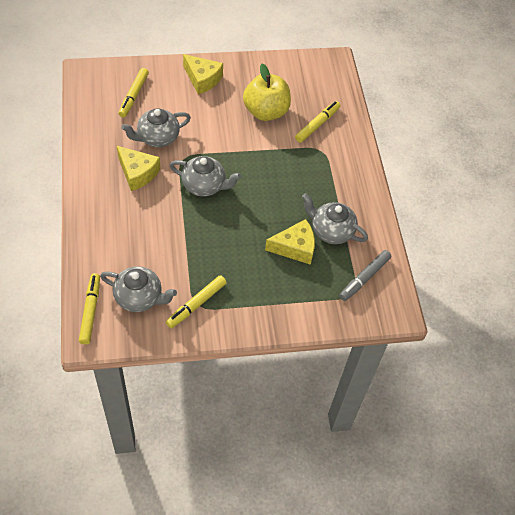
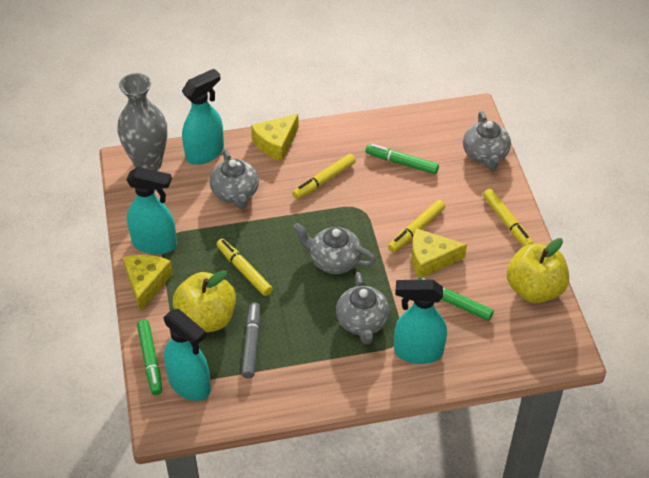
green marker: 0 -> 3
grey vase: 0 -> 1
turquoise spray bottle: 0 -> 4
yellow apple: 1 -> 2

